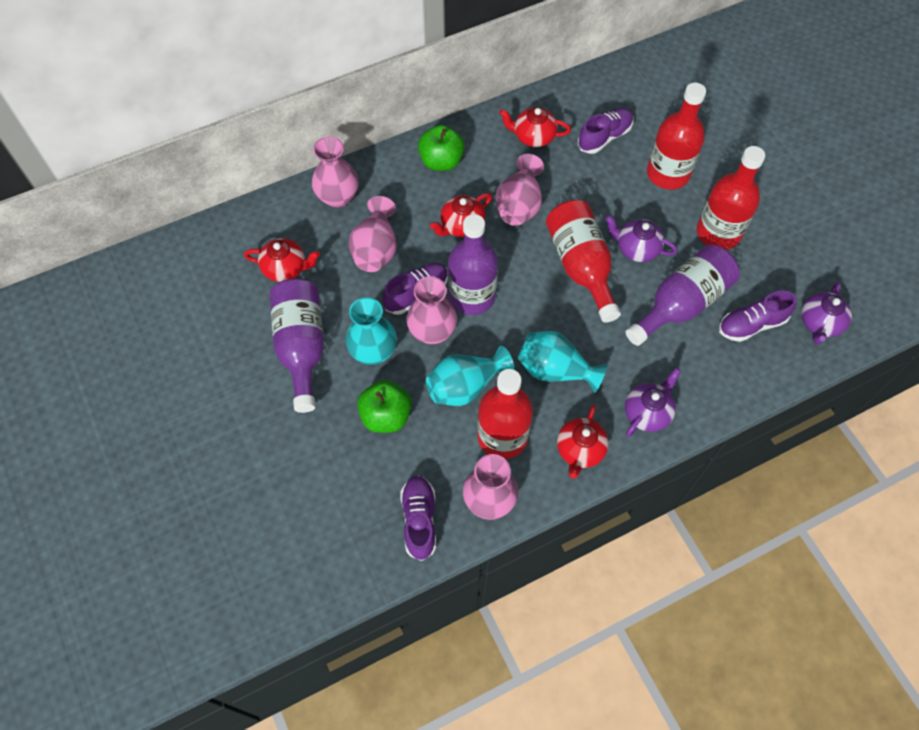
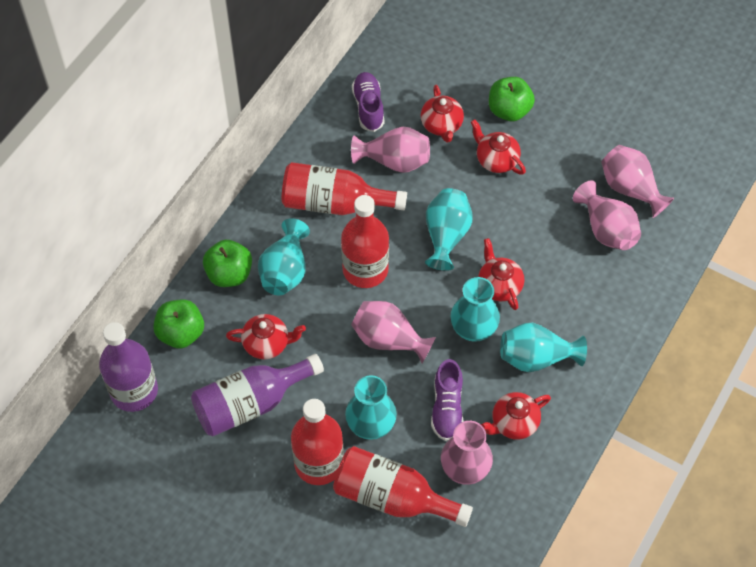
green apple: 2 -> 3
purple bottle: 3 -> 2
purple shoe: 4 -> 2
purple teapot: 3 -> 0
red teapot: 4 -> 5
turquoise vase: 3 -> 5

